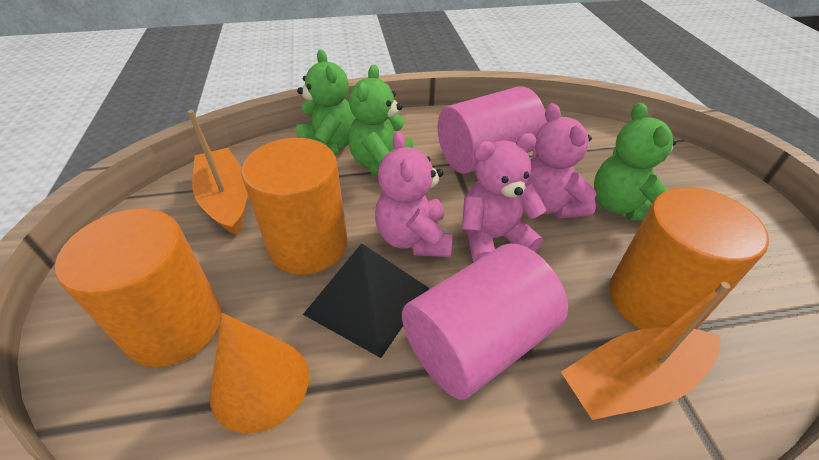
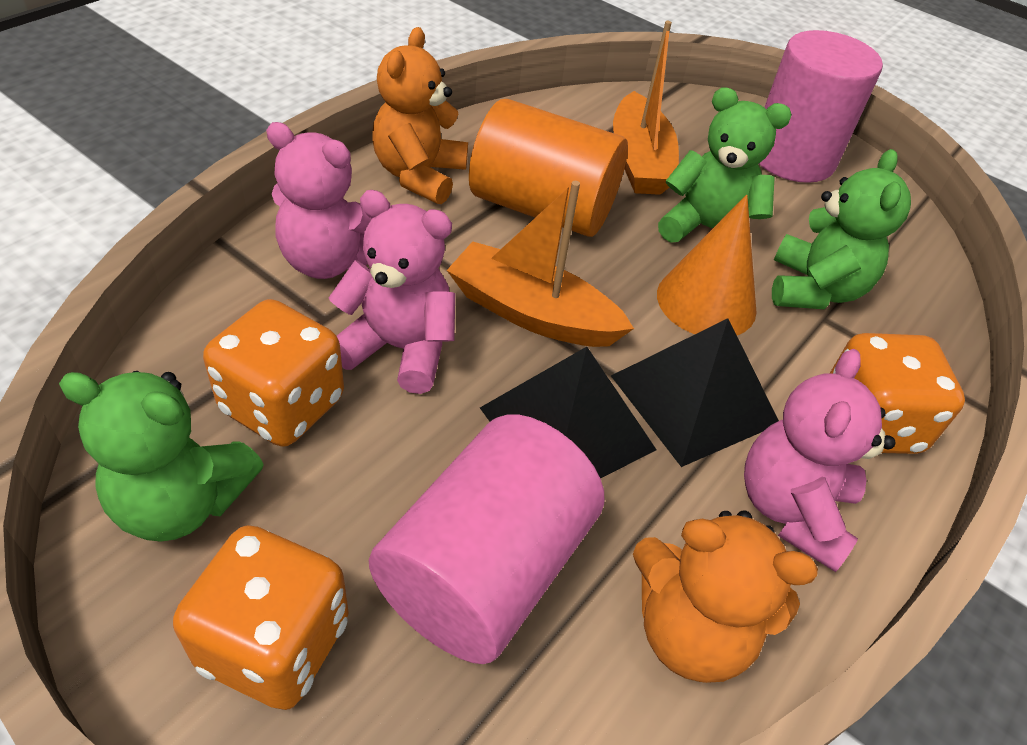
black pyramid: 1 -> 2
orange cylinder: 3 -> 1
orange dice: 0 -> 3
orange teddy bear: 0 -> 2

